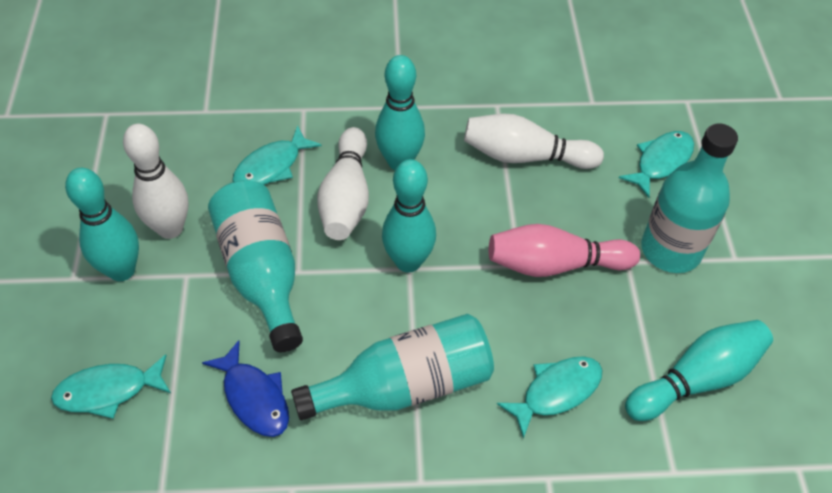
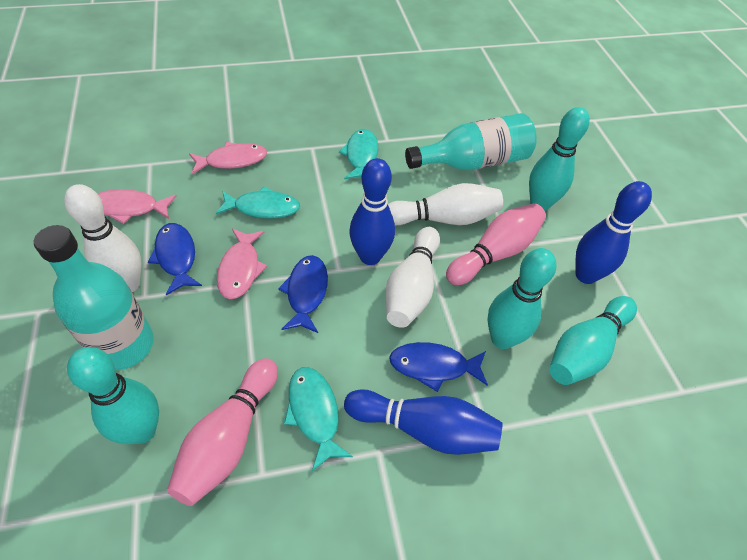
blue bowling pin: 0 -> 3
blue fish: 1 -> 3
pink bowling pin: 1 -> 2
pink fish: 0 -> 3
turquoise bottle: 3 -> 2
turquoise fish: 4 -> 3

